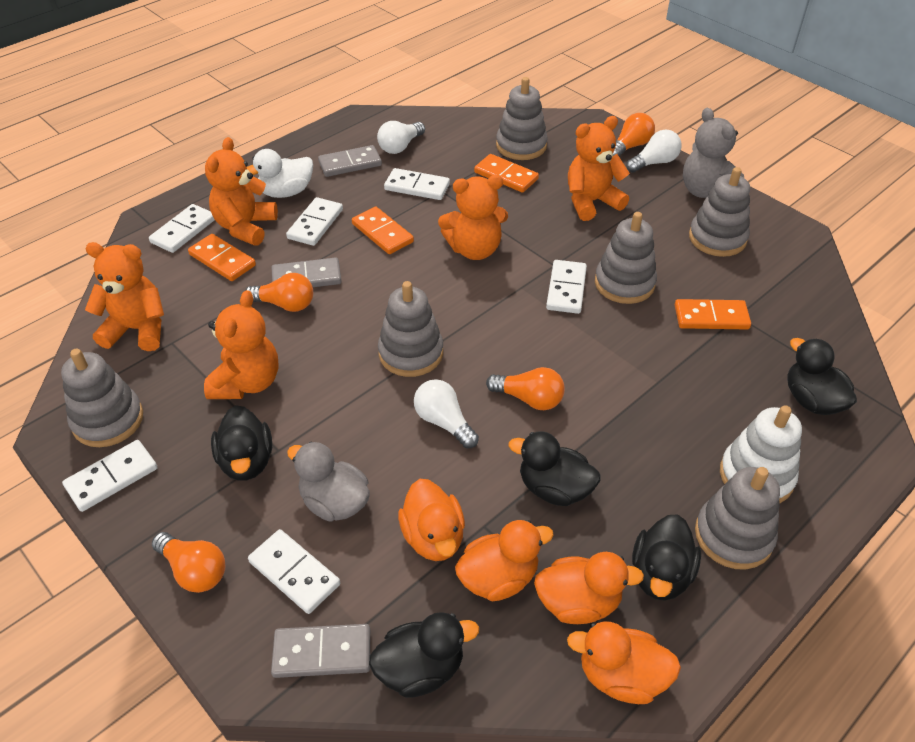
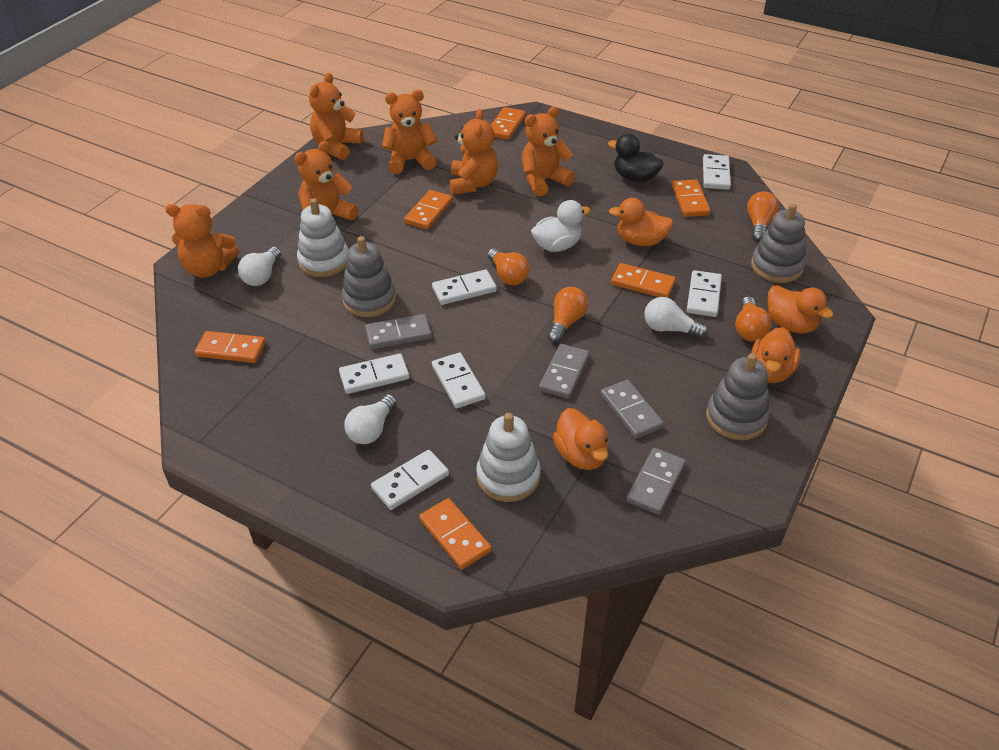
black duck: 5 -> 1
grey domino: 3 -> 4
grey duck: 1 -> 0
grey stacking toy: 6 -> 3
grey teddy bear: 1 -> 0
orange domino: 4 -> 6
orange teddy bear: 5 -> 6
white stacking toy: 1 -> 2

